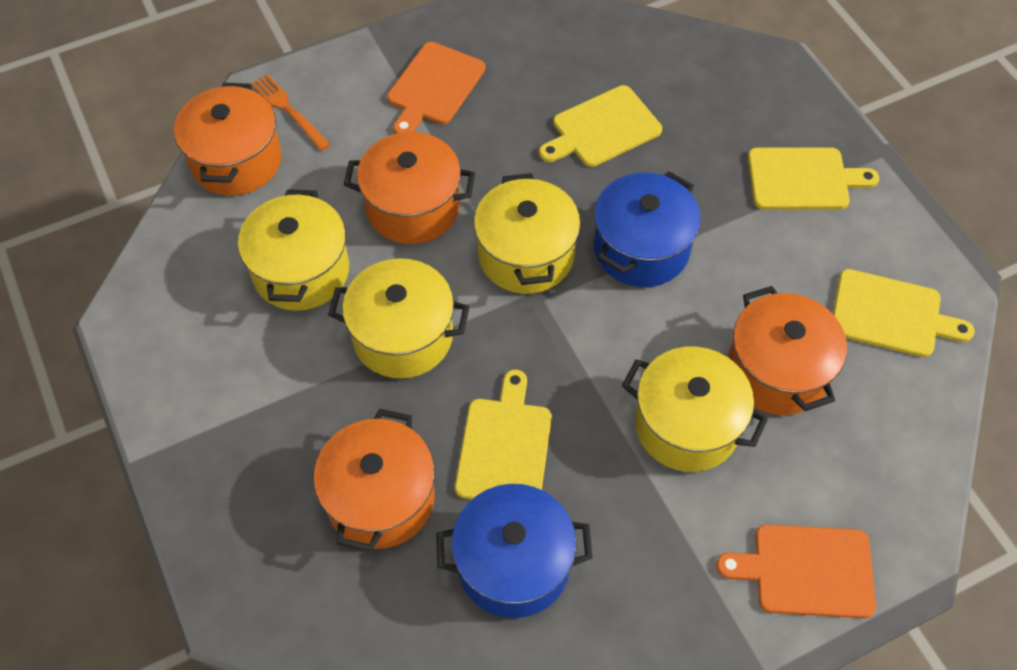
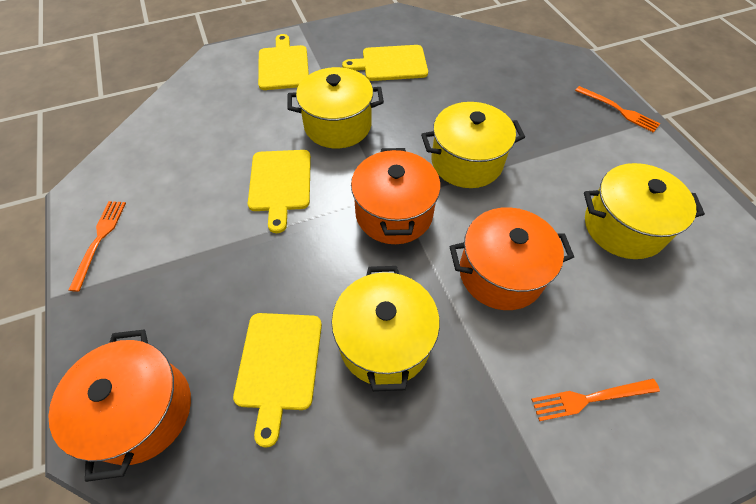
blue pot: 2 -> 0
orange cutting board: 2 -> 0
orange fork: 1 -> 3
orange pot: 4 -> 3

